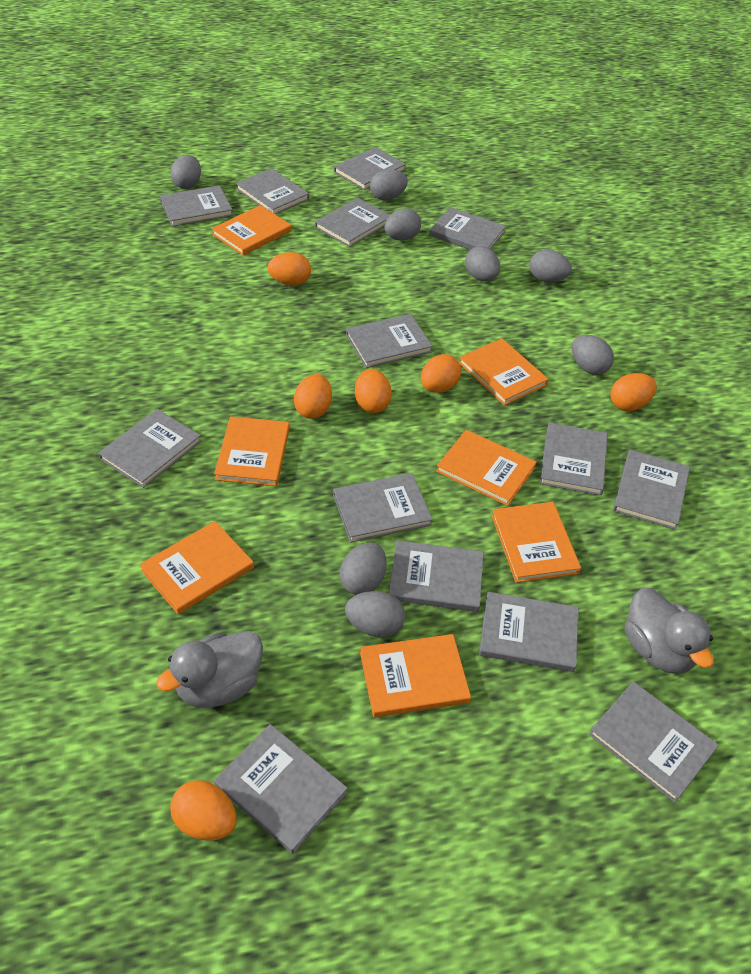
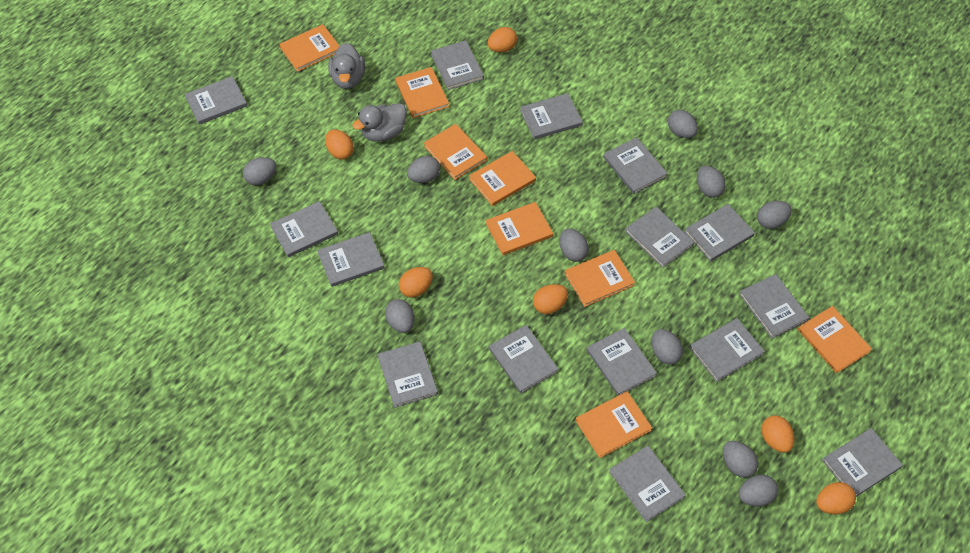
grey book: 14 -> 15
grey egg: 8 -> 10
orange book: 7 -> 8

